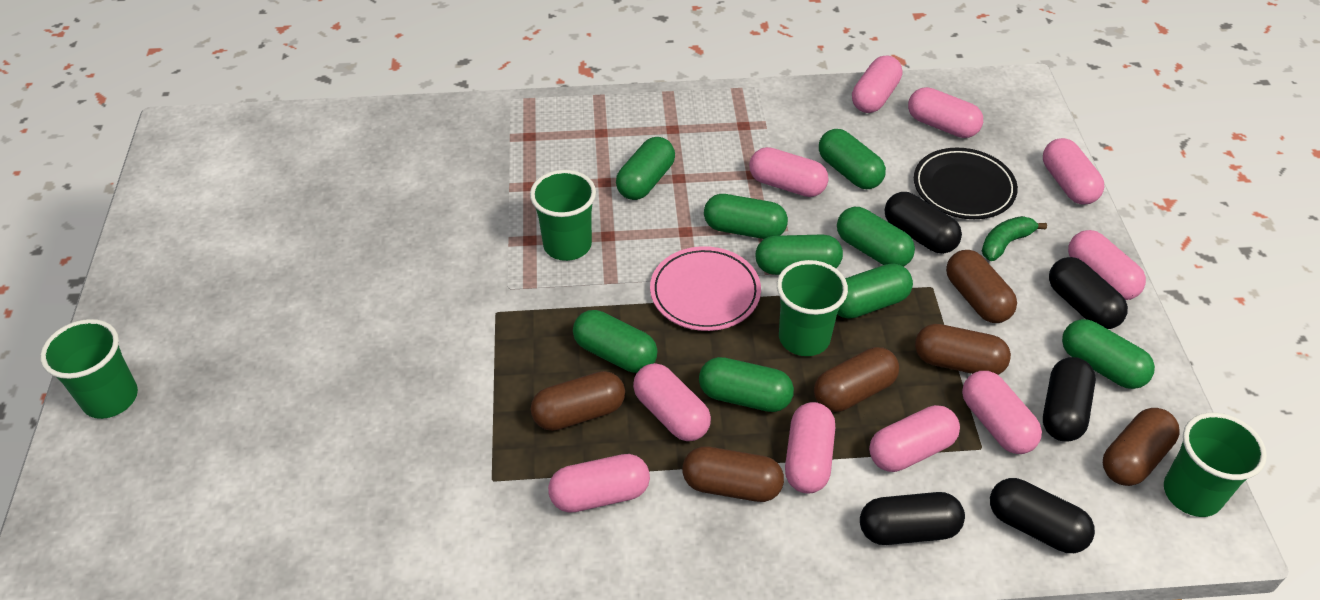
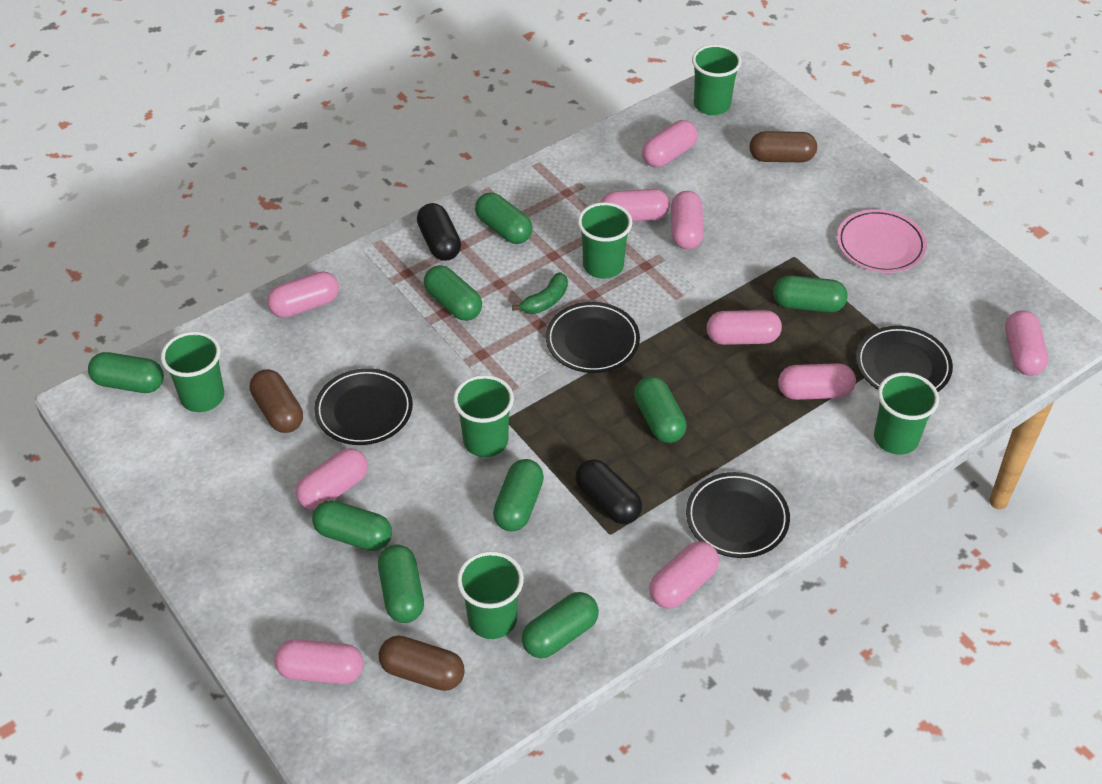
black capsule: 5 -> 2
black plate: 1 -> 4
brown capsule: 6 -> 3
green cup: 4 -> 6

